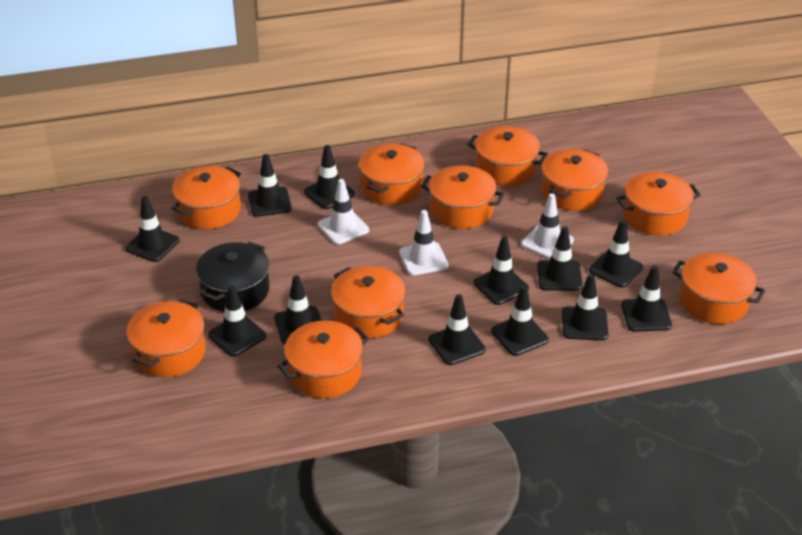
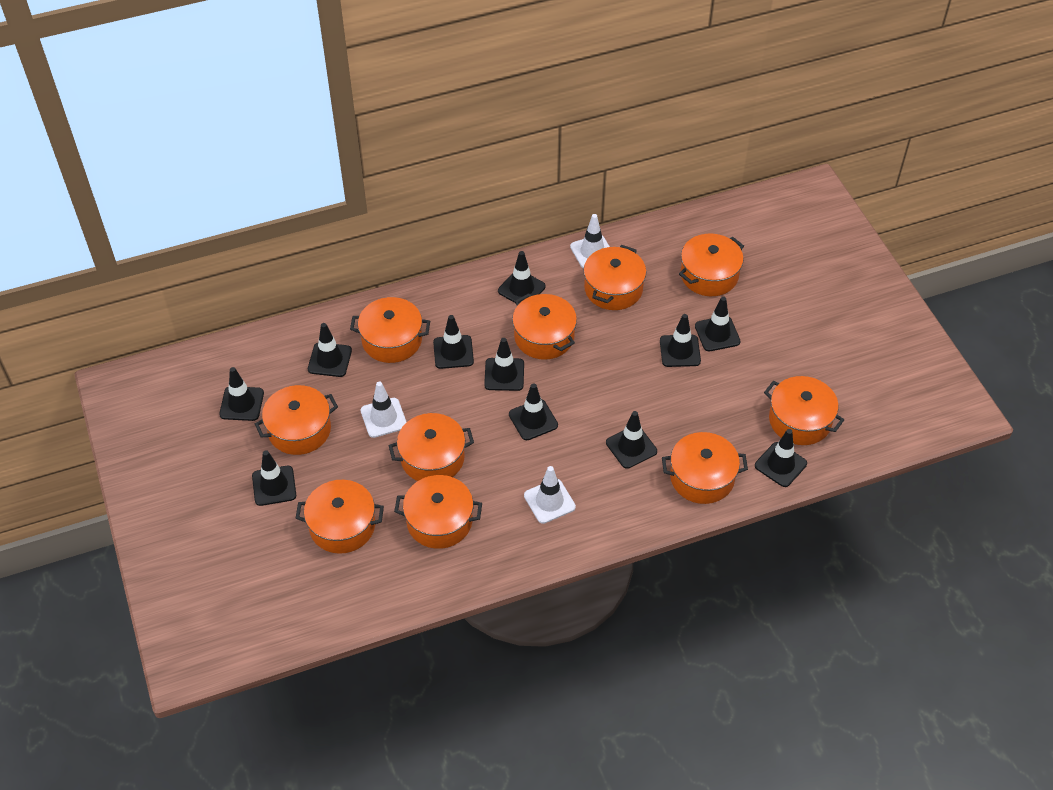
black pot: 1 -> 0
black traffic cone: 12 -> 11

